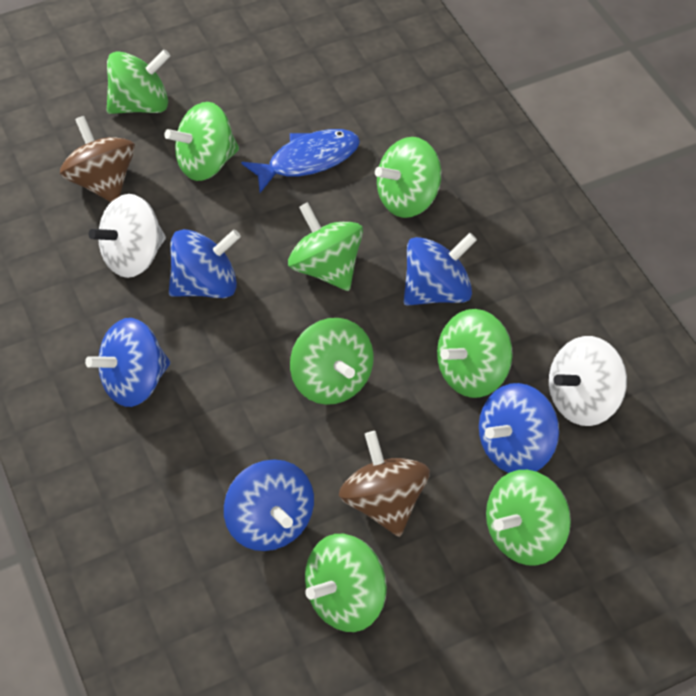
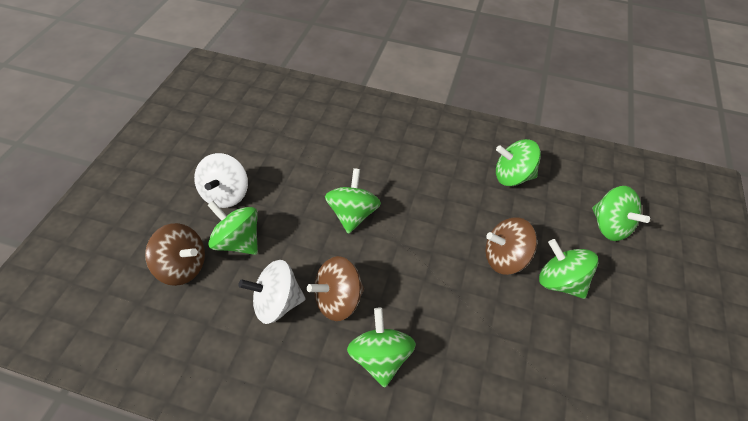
blue fish: 1 -> 0
blue spinning top: 5 -> 0
brown spinning top: 2 -> 3
green spinning top: 8 -> 6

